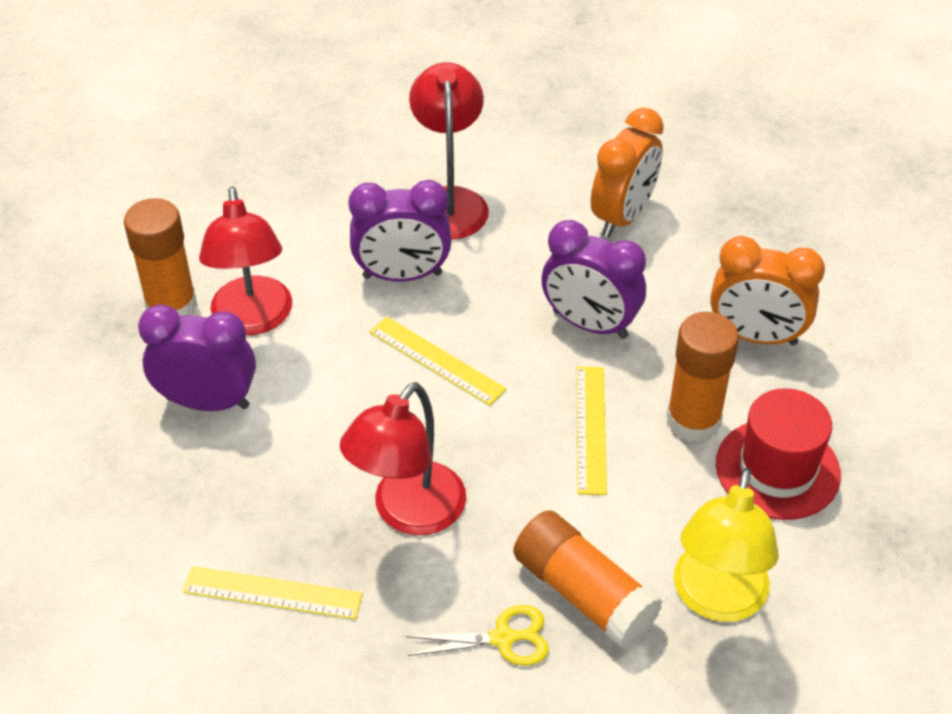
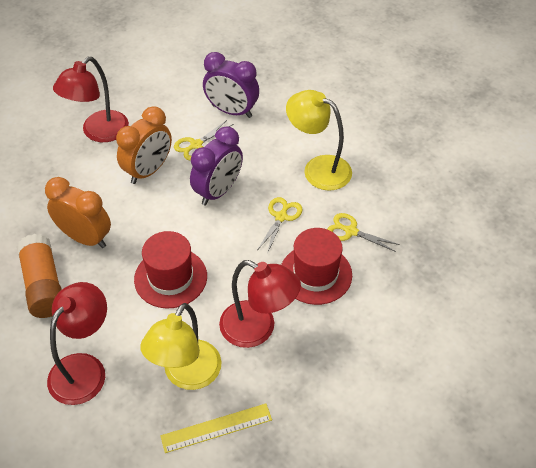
orange glue stick: 3 -> 1
purple clock: 3 -> 2
red hat: 1 -> 2
yellow lamp: 1 -> 2
yellow ruler: 3 -> 1
yellow scissors: 1 -> 3

